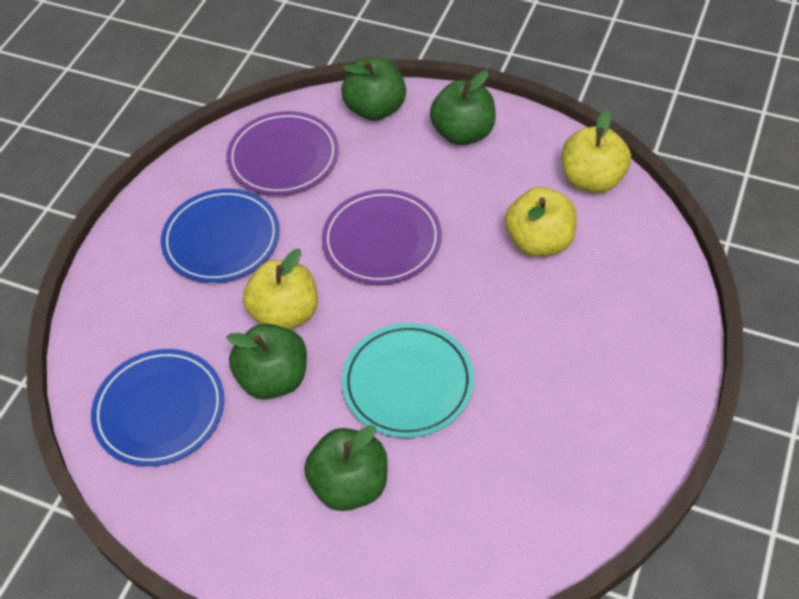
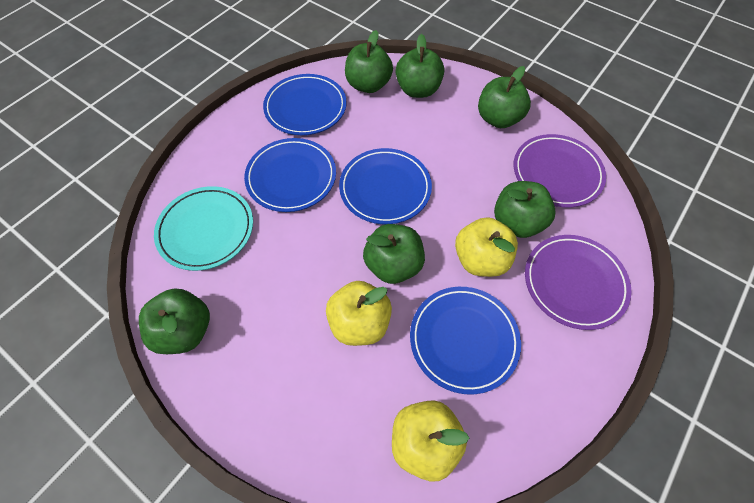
blue plate: 2 -> 4
green apple: 4 -> 6

